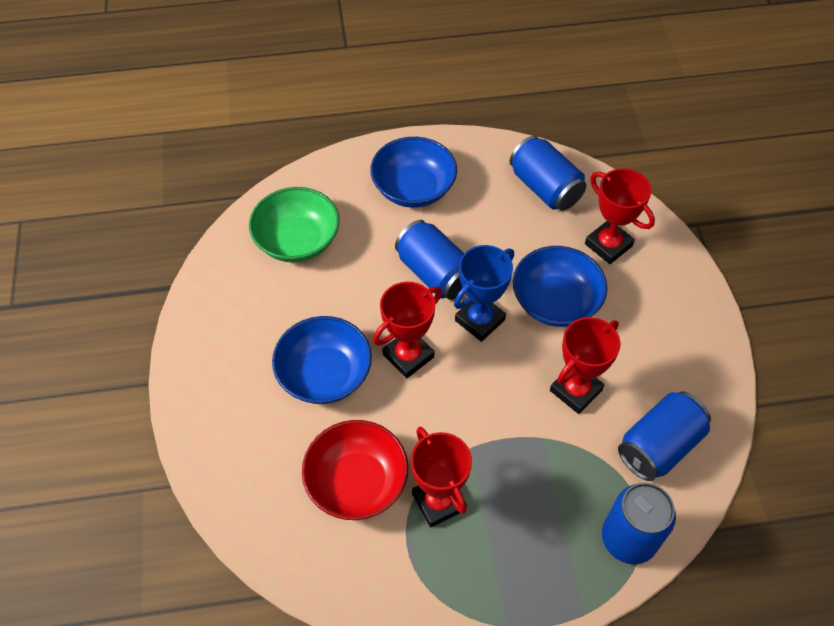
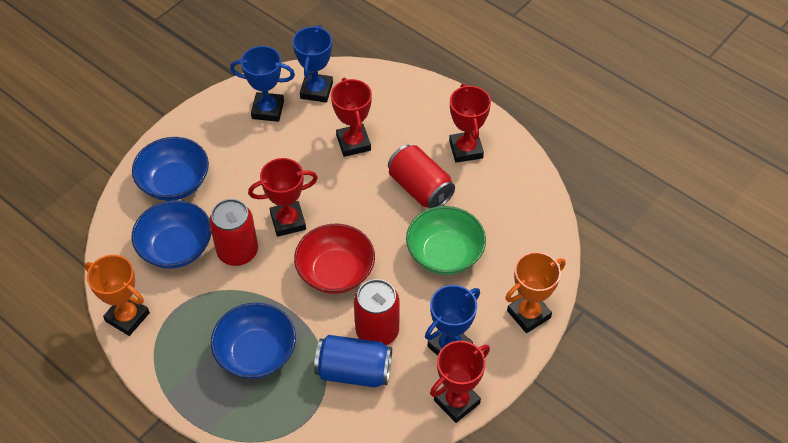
blue can: 4 -> 1
blue trophy: 1 -> 3
orange trophy: 0 -> 2
red can: 0 -> 3

